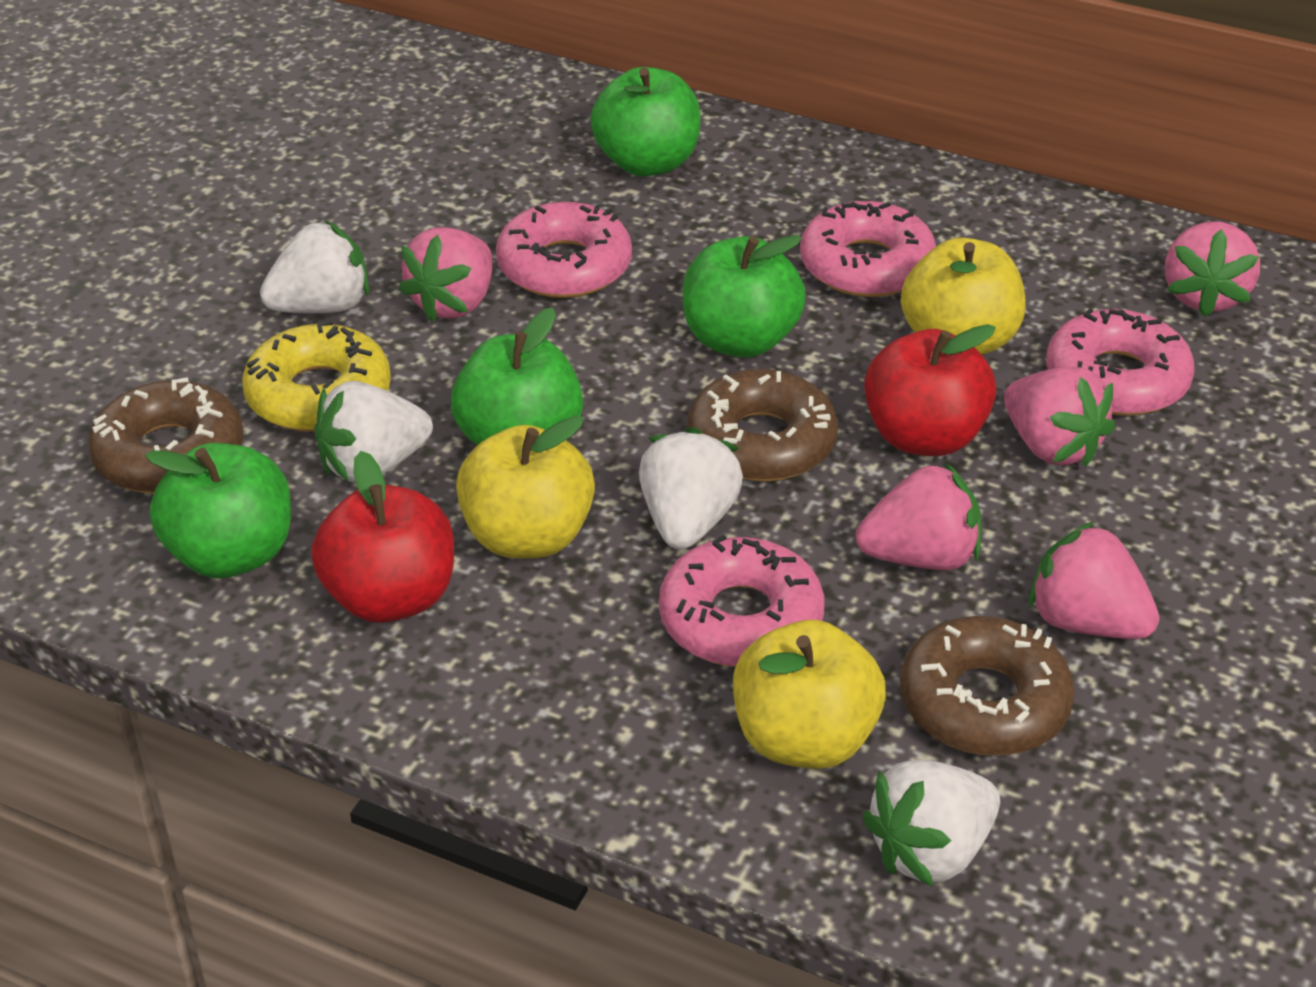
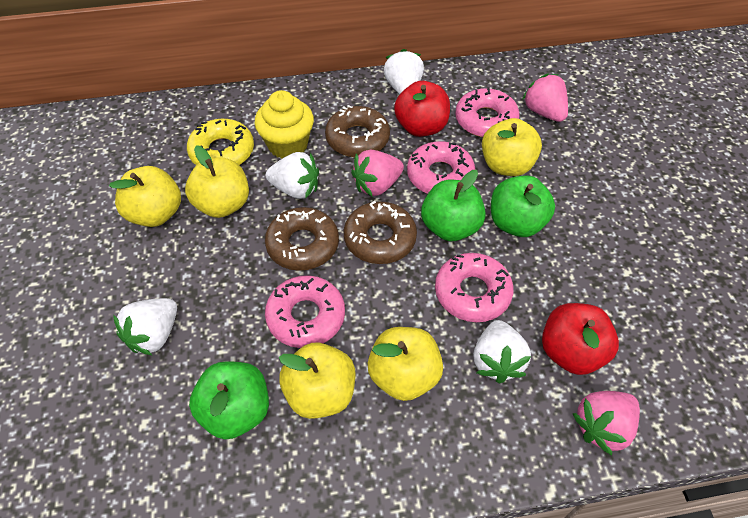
green apple: 4 -> 3
pink strawberry: 5 -> 3
yellow apple: 3 -> 5
yellow cupcake: 0 -> 1

